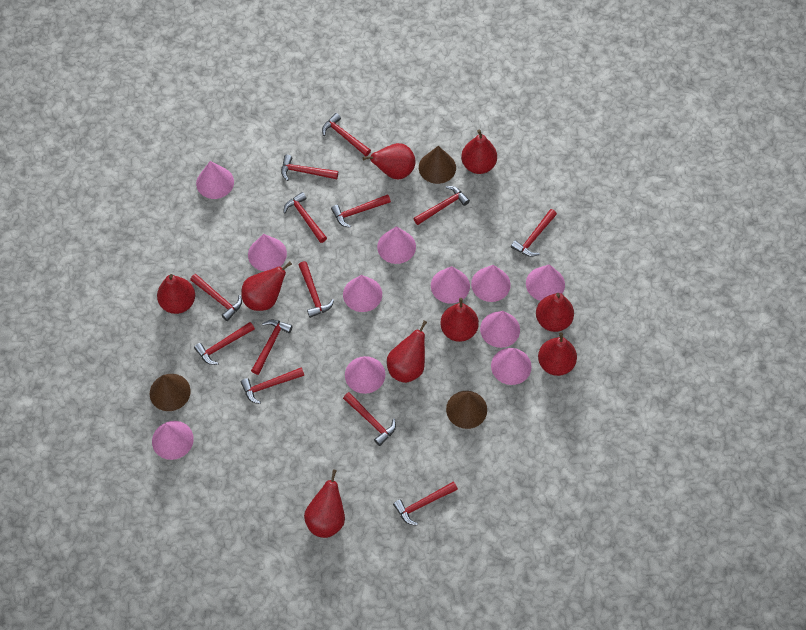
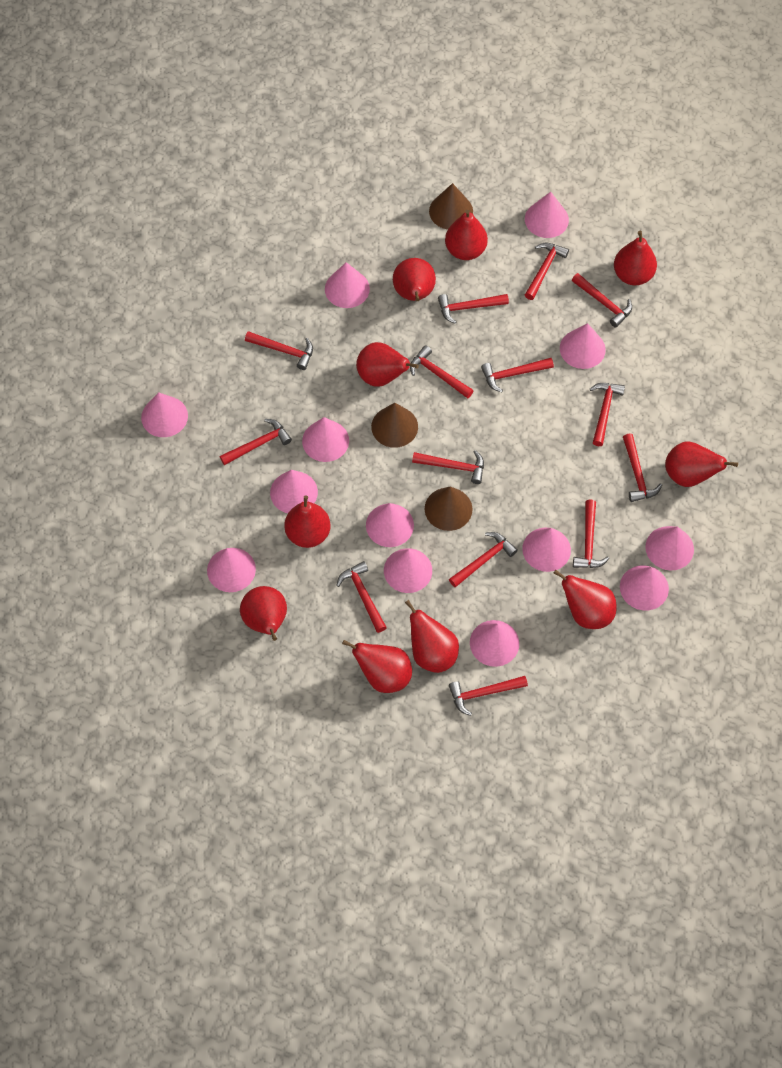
pink cone: 11 -> 13
red hammer: 13 -> 14
red pear: 9 -> 10

